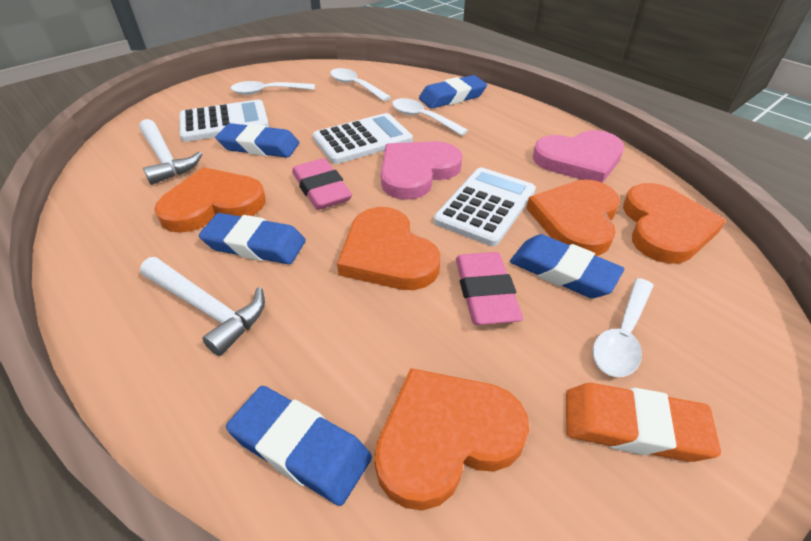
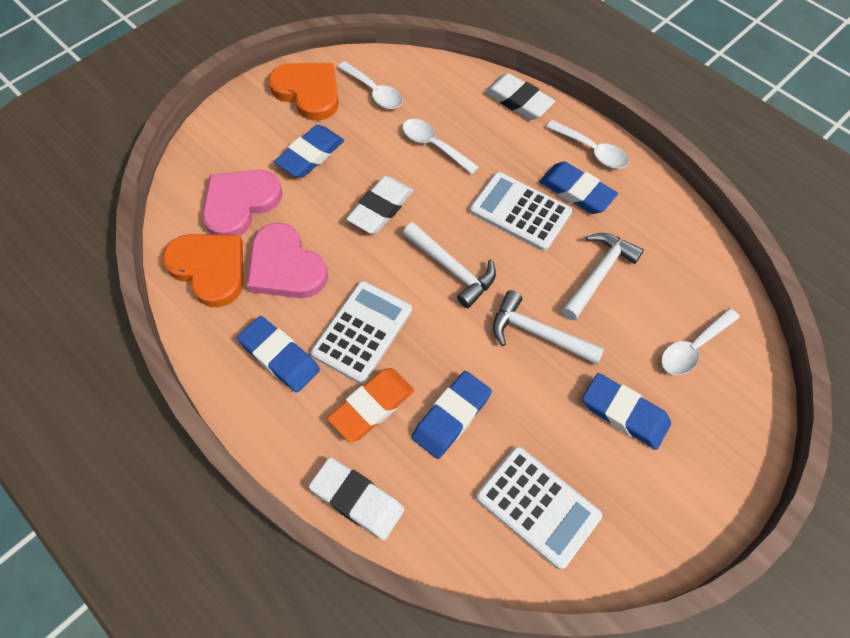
orange heart: 5 -> 2
pink eraser: 2 -> 0
white eraser: 0 -> 3
white hammer: 2 -> 3

